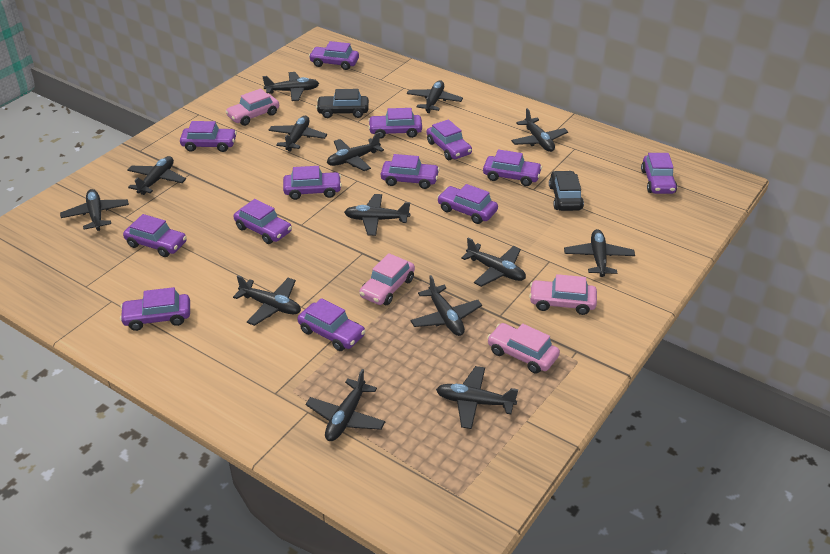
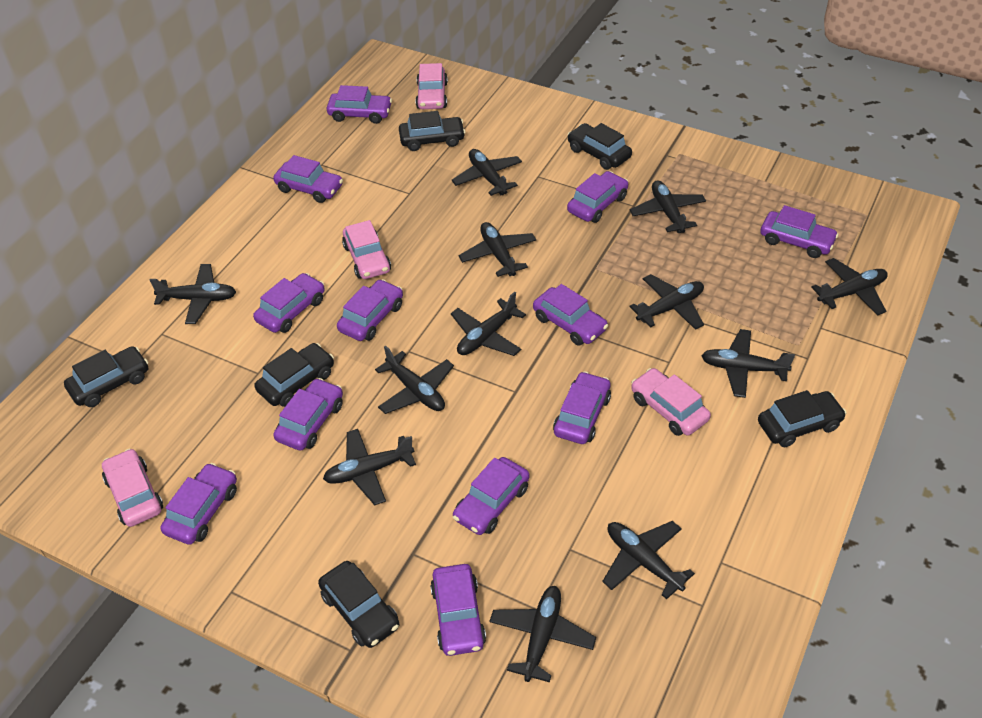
black car: 2 -> 6
black plane: 14 -> 12
purple car: 13 -> 12

